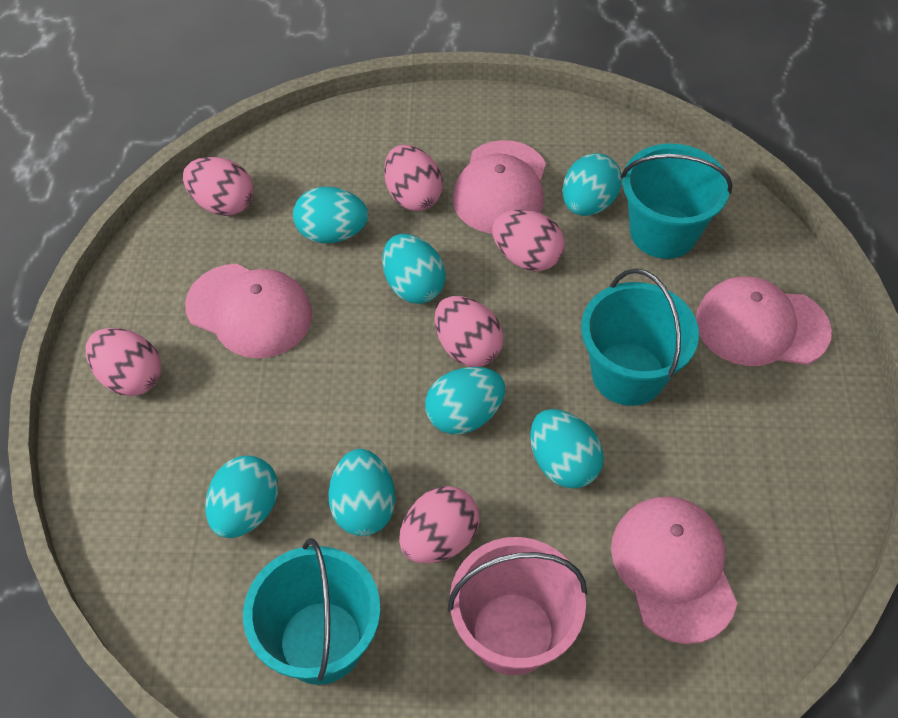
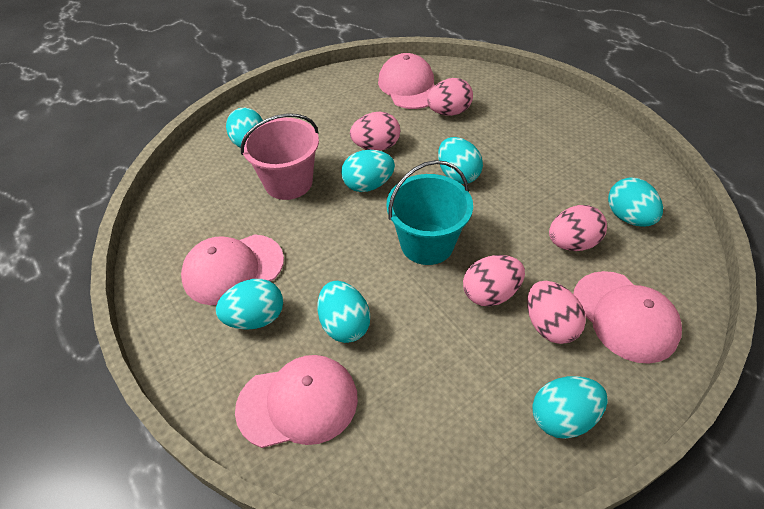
pink egg: 6 -> 5
turquoise bucket: 3 -> 1

